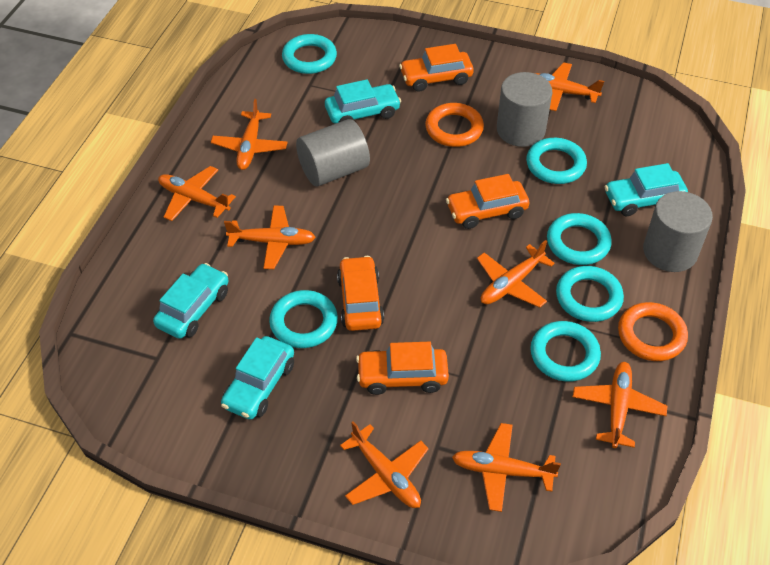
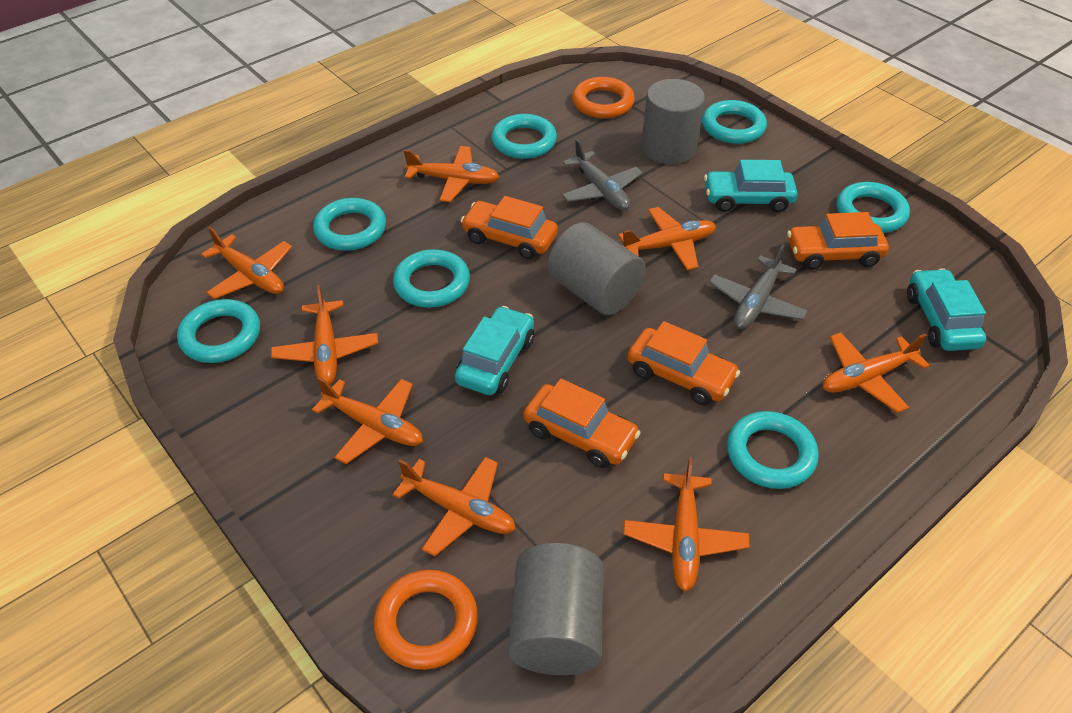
grey plane: 0 -> 2
turquoise car: 4 -> 3
turquoise ring: 6 -> 7

